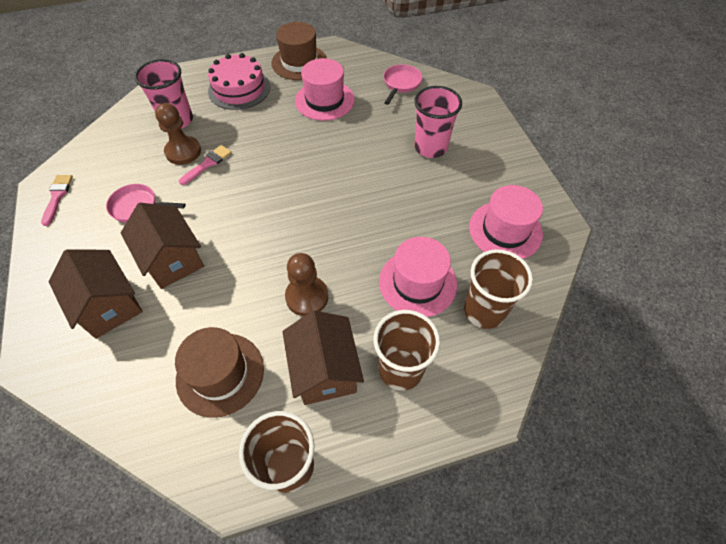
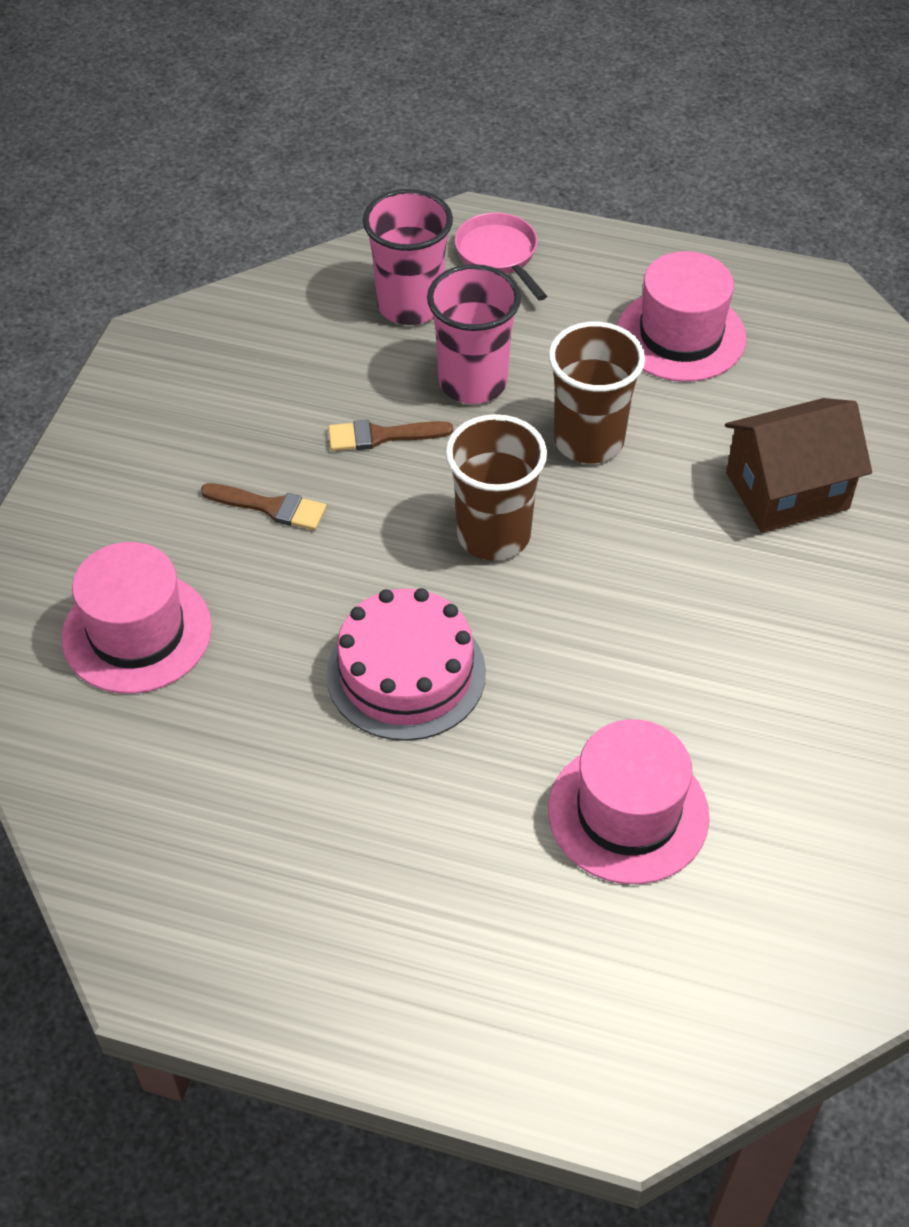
brown brush: 0 -> 2
brown cup: 3 -> 2
brown hat: 2 -> 0
brown house: 3 -> 1
brown pawn: 2 -> 0
pink brush: 2 -> 0
pink pan: 2 -> 1

